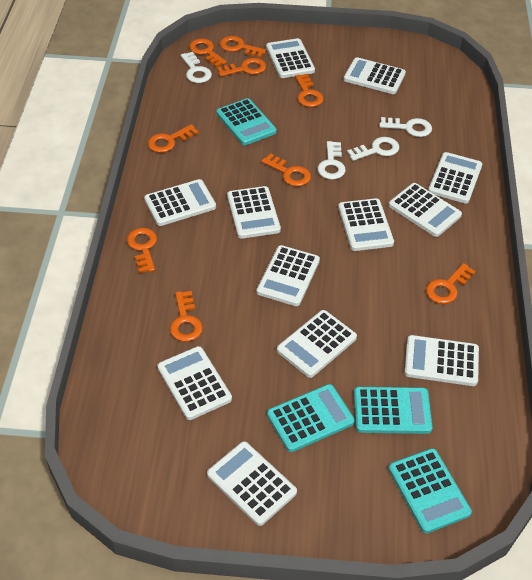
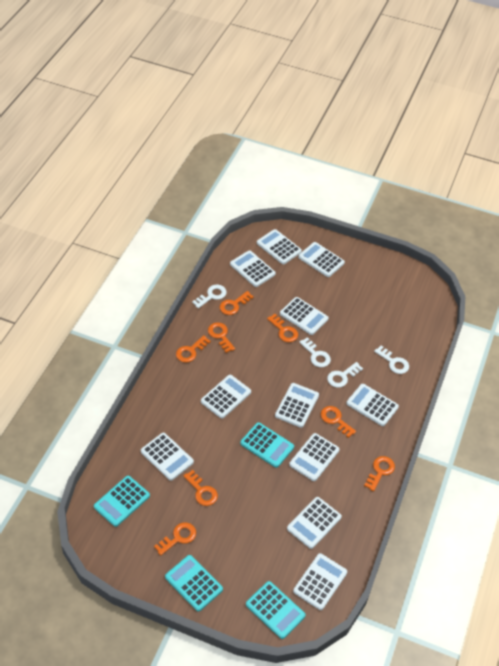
orange key: 9 -> 8
white calculator: 12 -> 11

